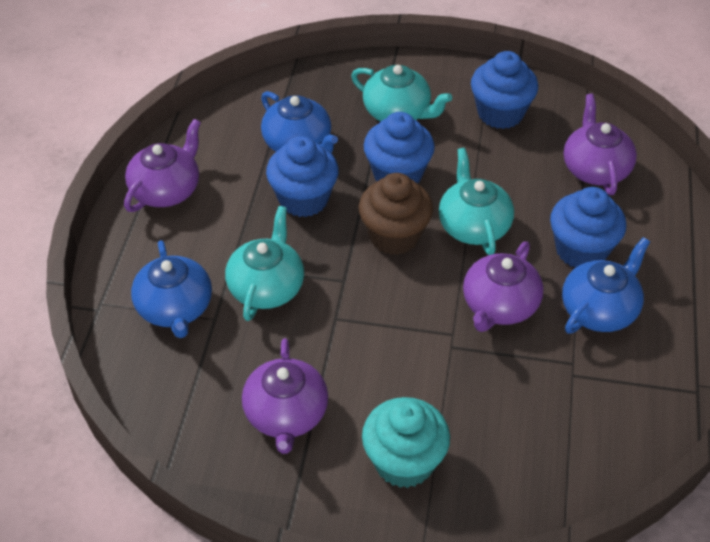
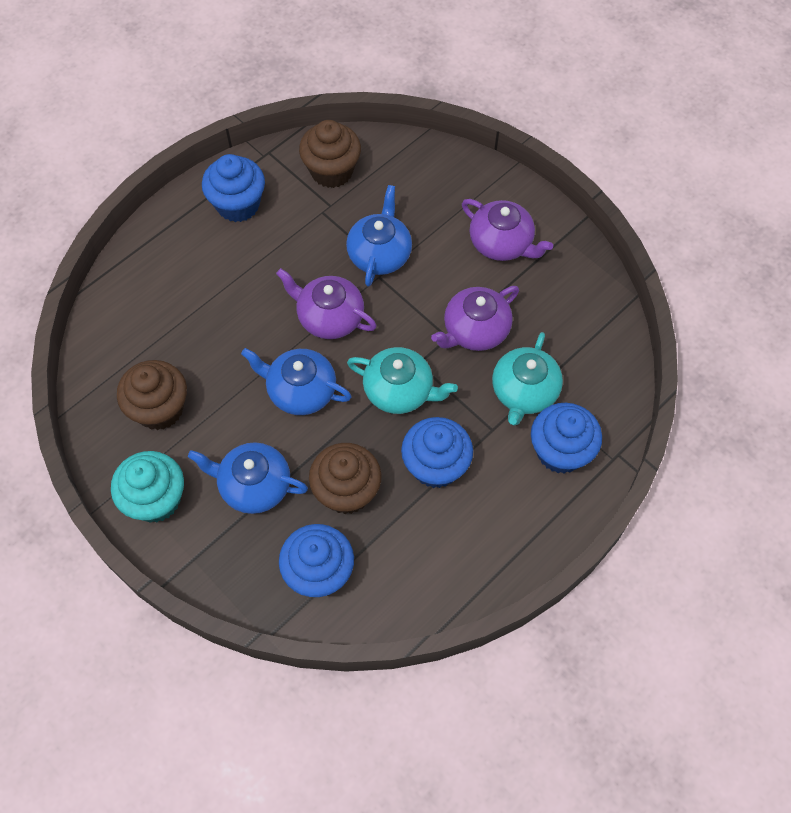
brown cupcake: 1 -> 3
purple teapot: 4 -> 3
turquoise teapot: 3 -> 2

